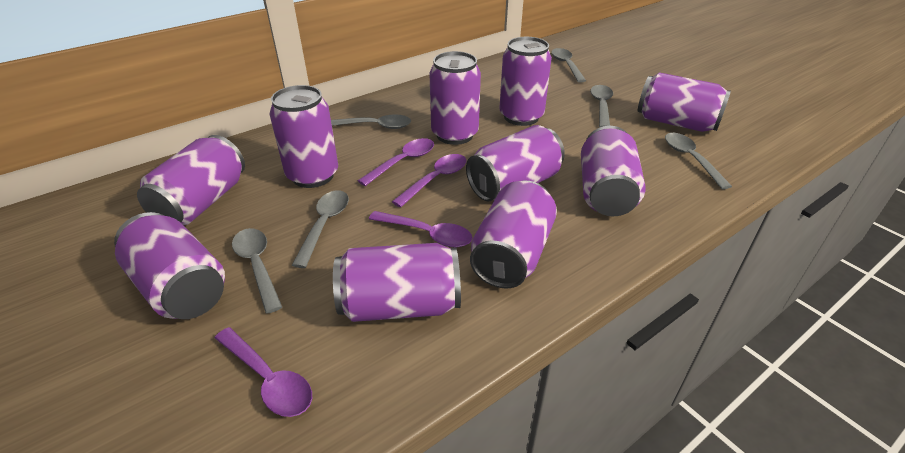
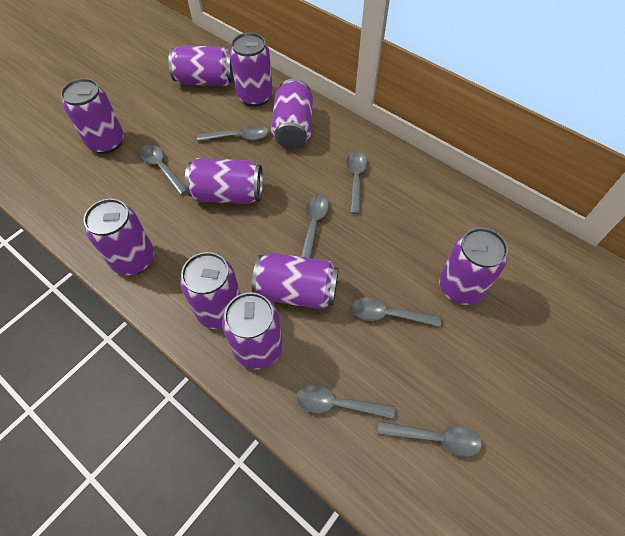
grey spoon: 6 -> 7
purple spoon: 4 -> 0

